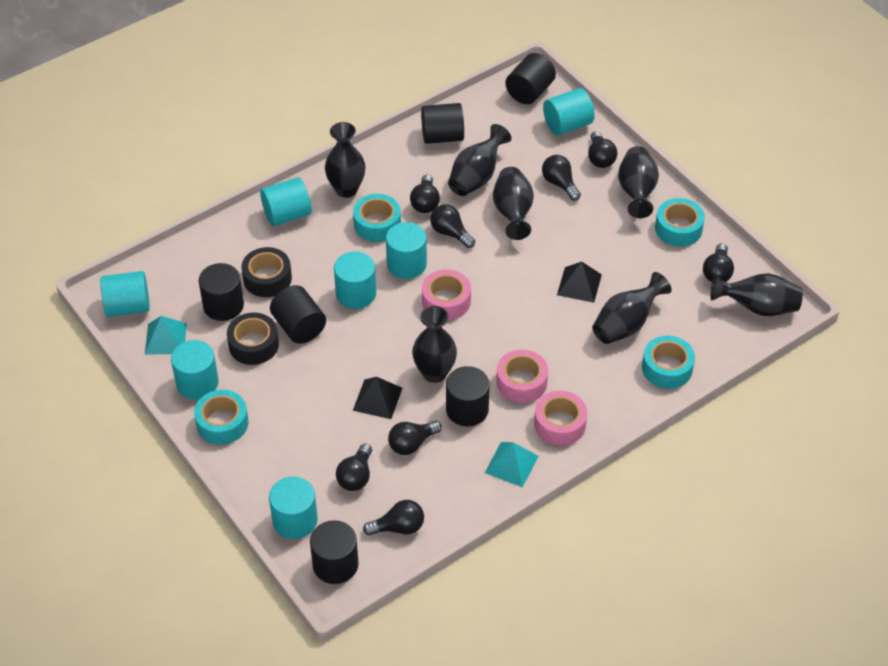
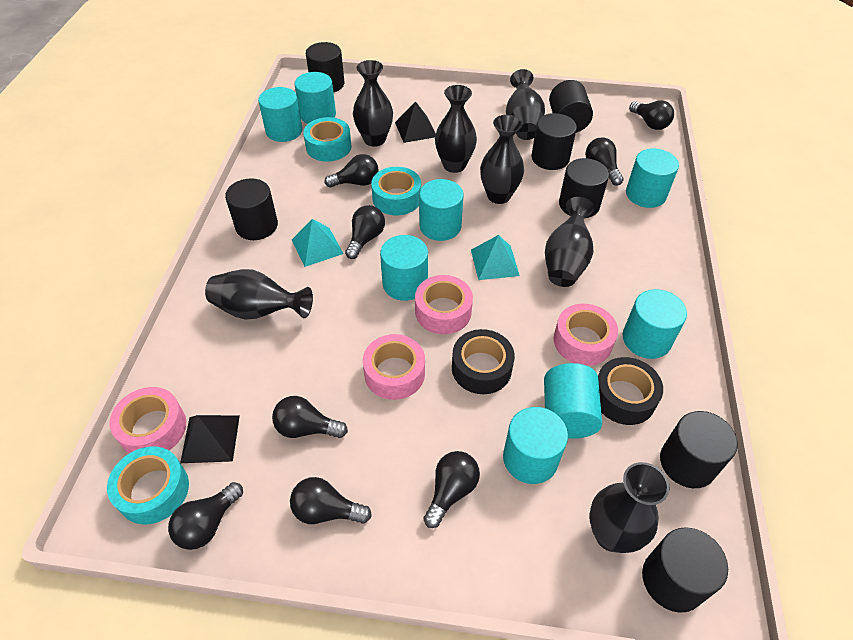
black cylinder: 6 -> 7
pink tape: 3 -> 4
turquoise cylinder: 7 -> 8
turquoise tape: 4 -> 3

